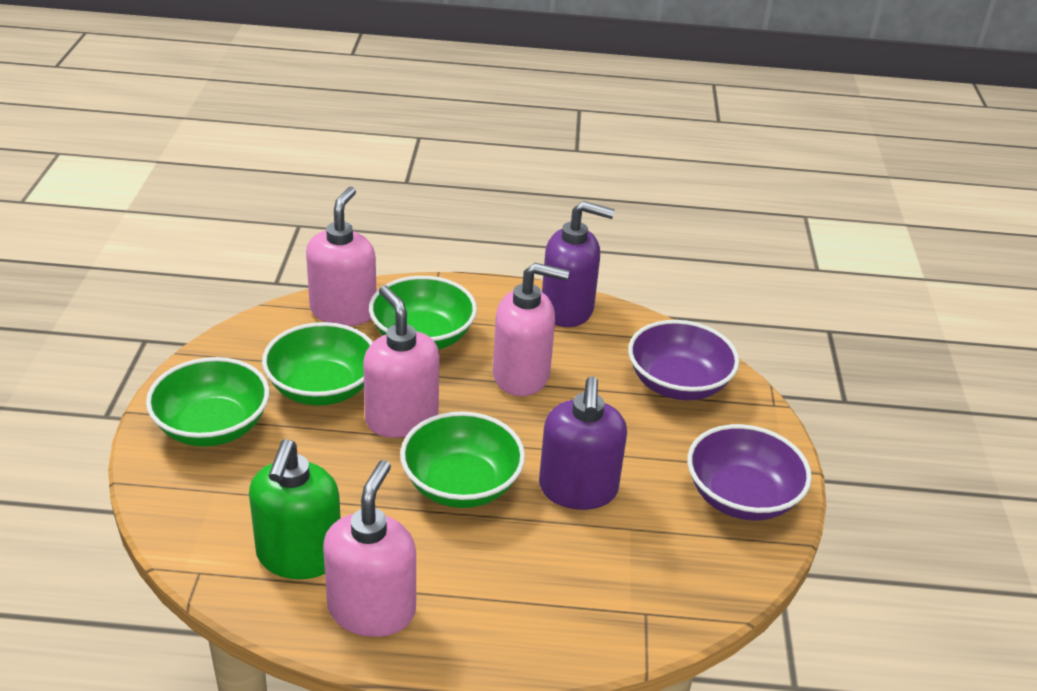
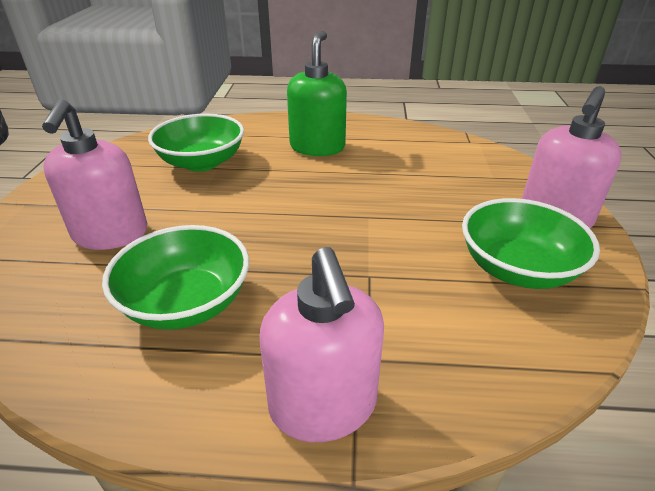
green bowl: 4 -> 3
pink soap dispenser: 4 -> 3
purple bowl: 2 -> 0
purple soap dispenser: 2 -> 0

